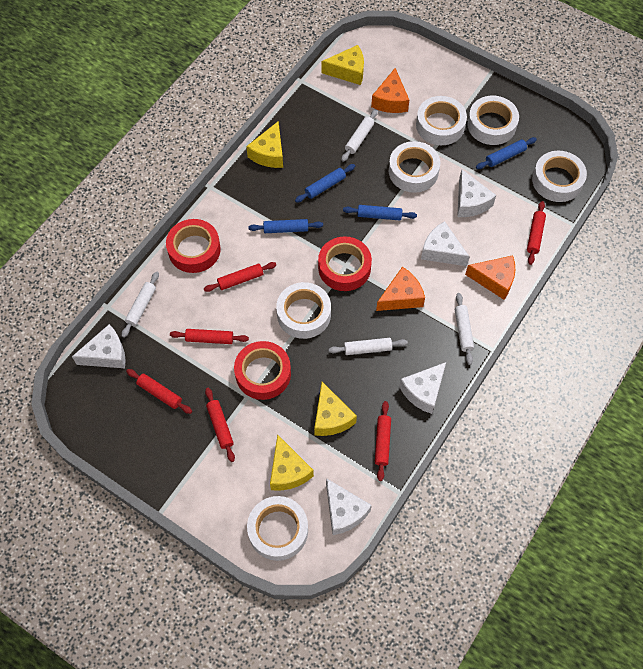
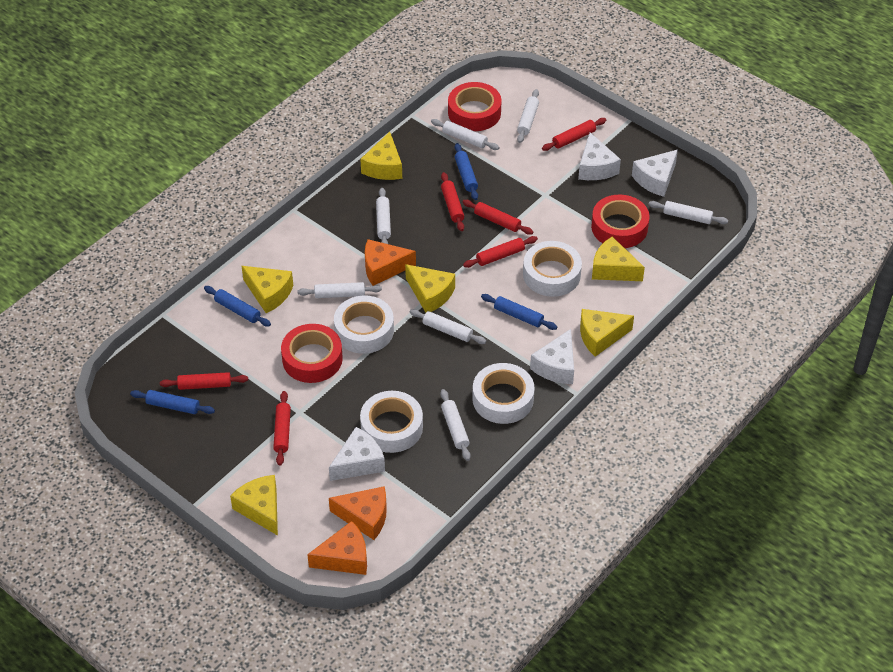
white cheese: 5 -> 4
white rolling pin: 4 -> 7
white tape: 6 -> 4
yellow cheese: 4 -> 6

